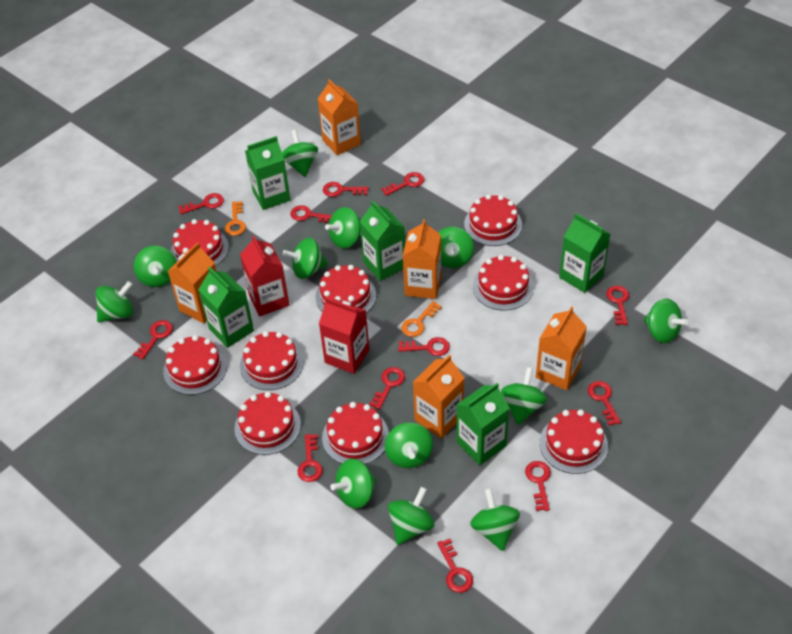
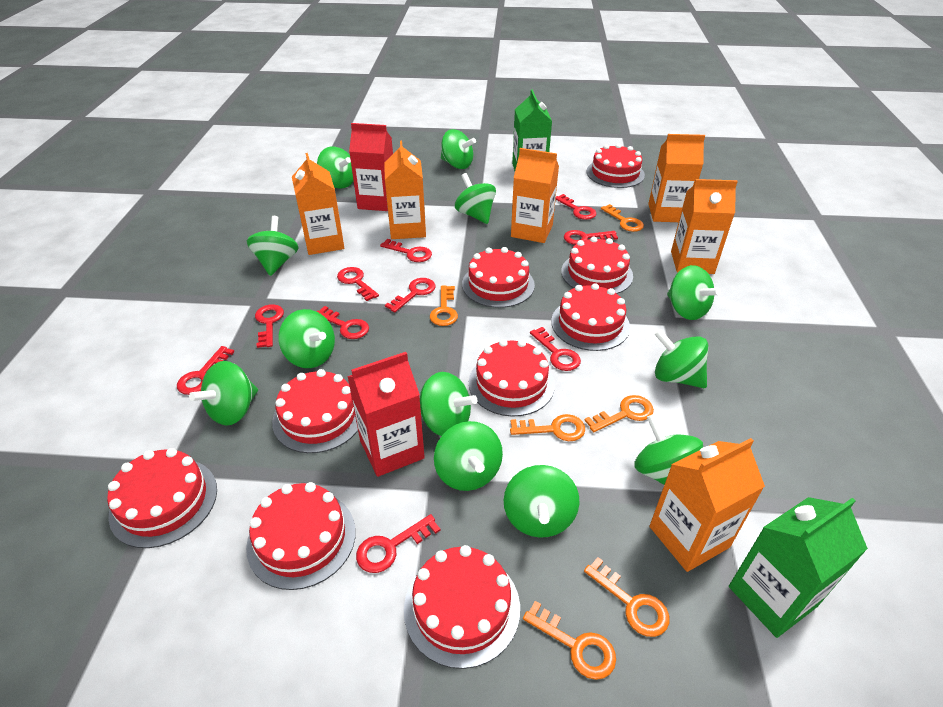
green carton: 5 -> 2
orange carton: 5 -> 6
orange key: 2 -> 6
red key: 12 -> 10

